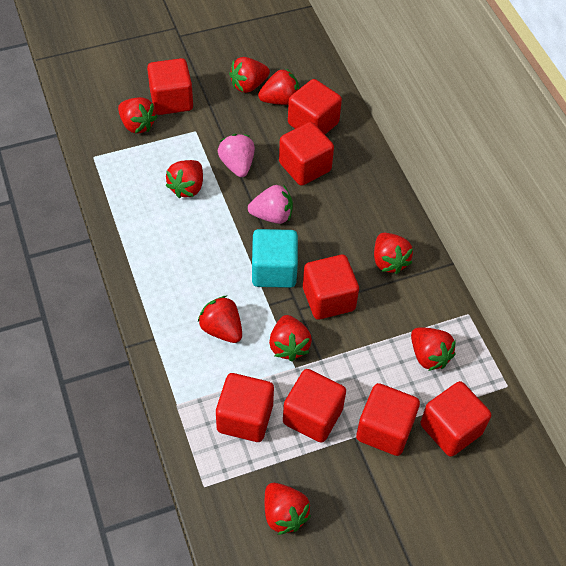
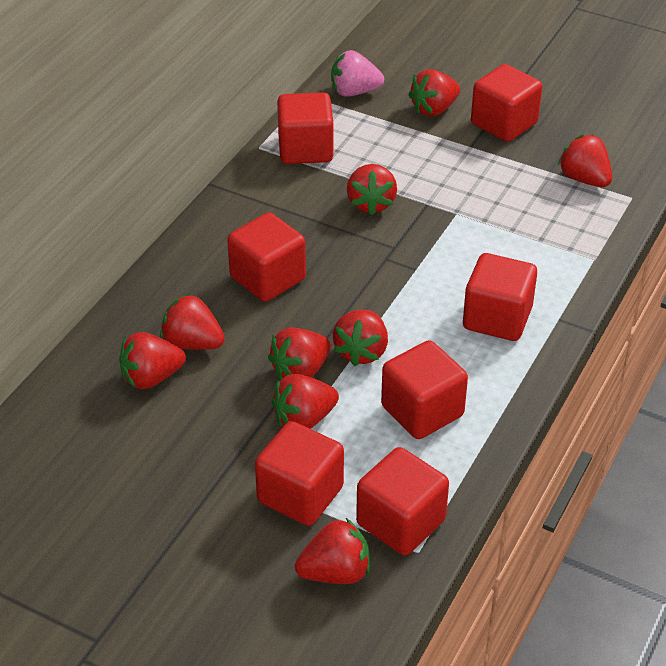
pink strawberry: 2 -> 1
red cube: 8 -> 7
turquoise cube: 1 -> 0

